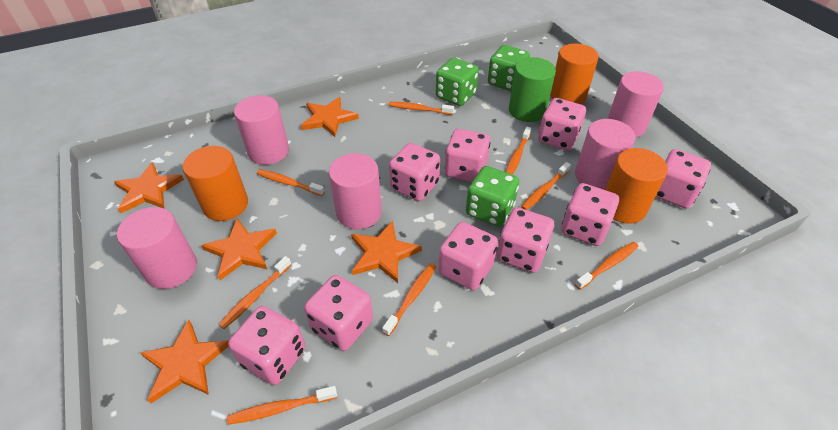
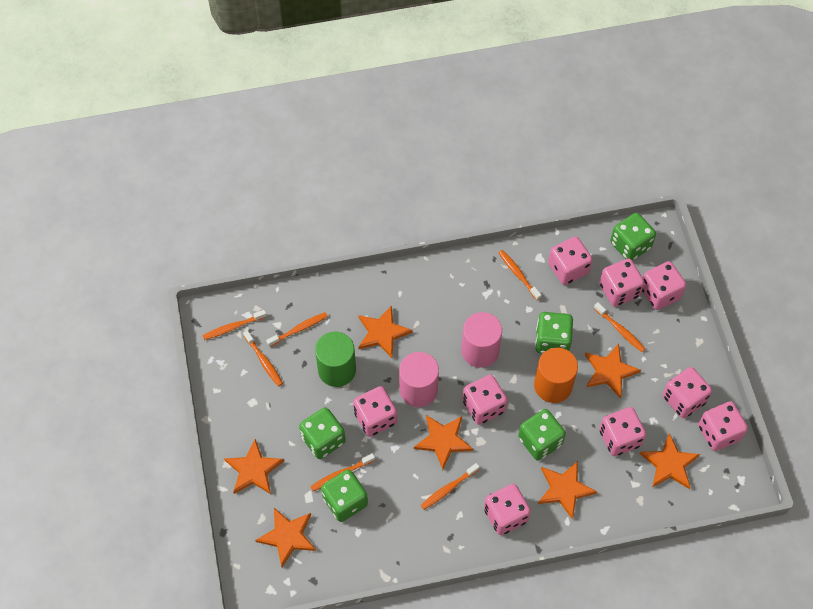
green dice: 3 -> 5
orange cylinder: 3 -> 1
orange star: 5 -> 7
orange toothbrush: 8 -> 7
pink cylinder: 5 -> 2

